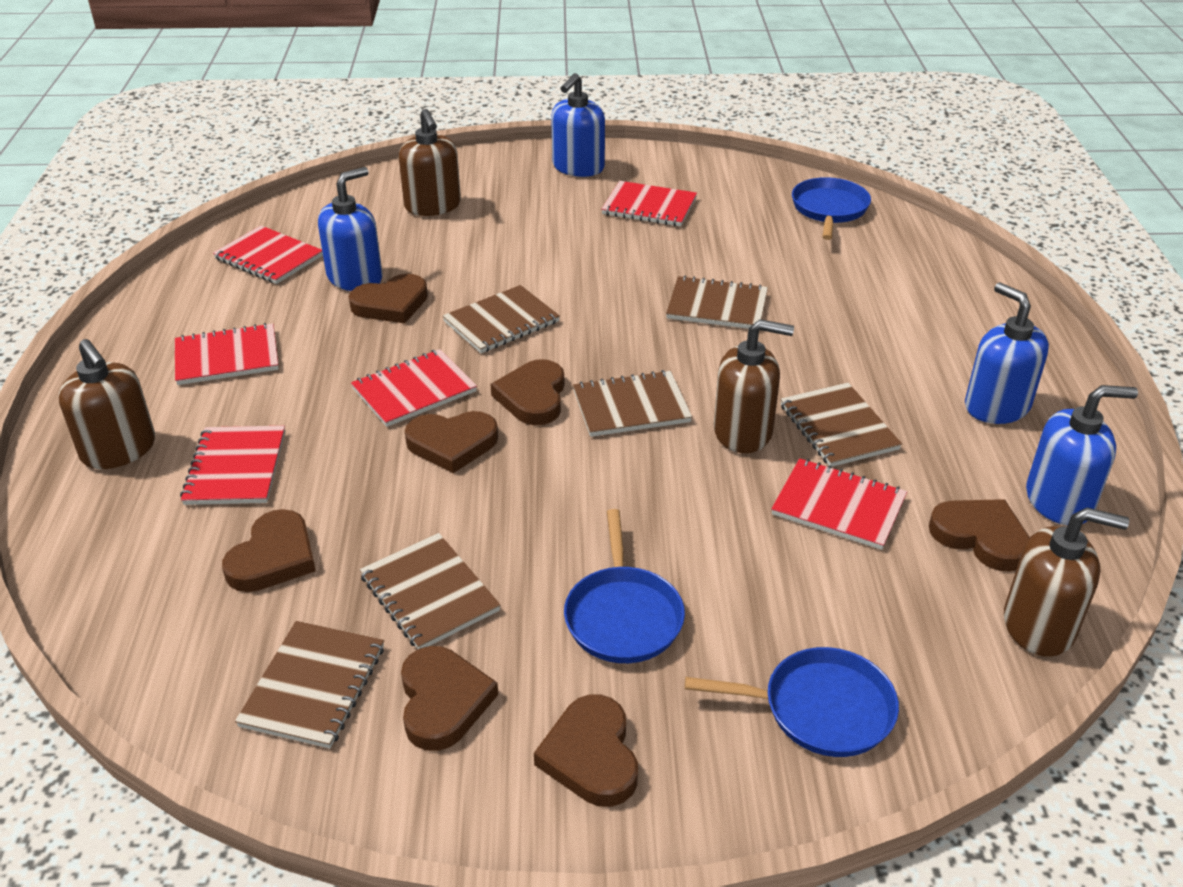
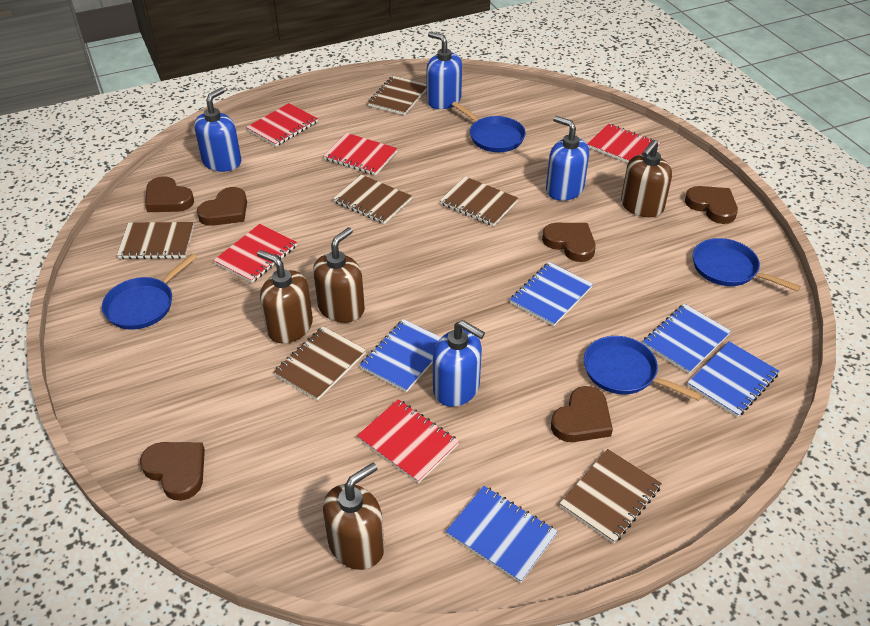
blue notebook: 0 -> 5
blue pan: 3 -> 4
brown heart: 7 -> 6
red notebook: 6 -> 5

